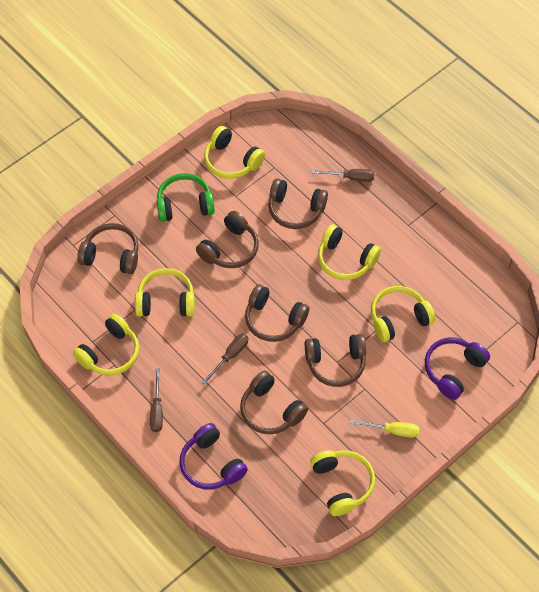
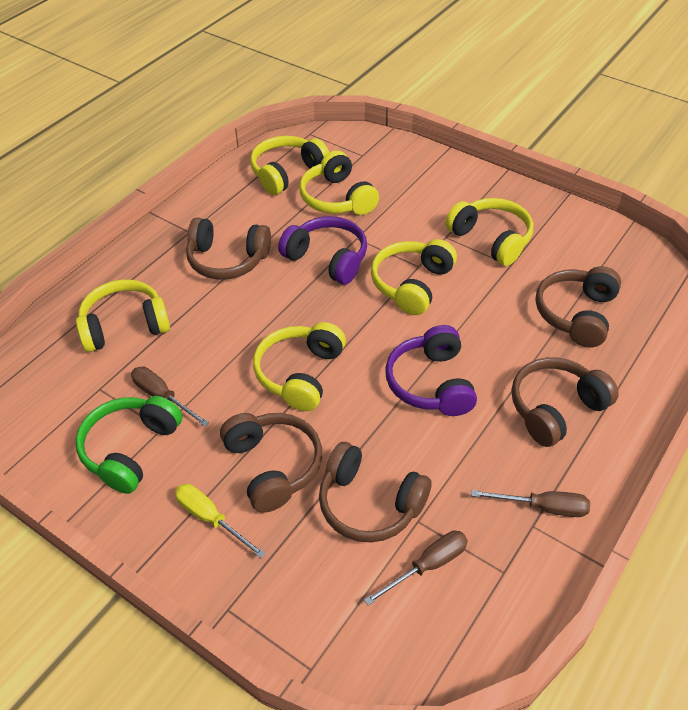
brown headphones: 6 -> 5

